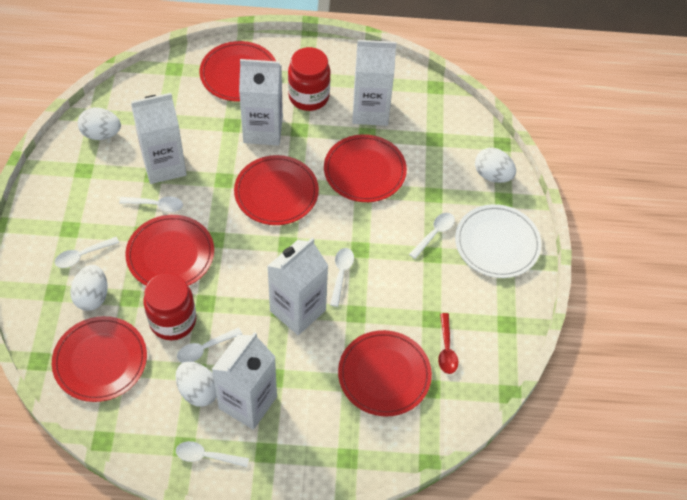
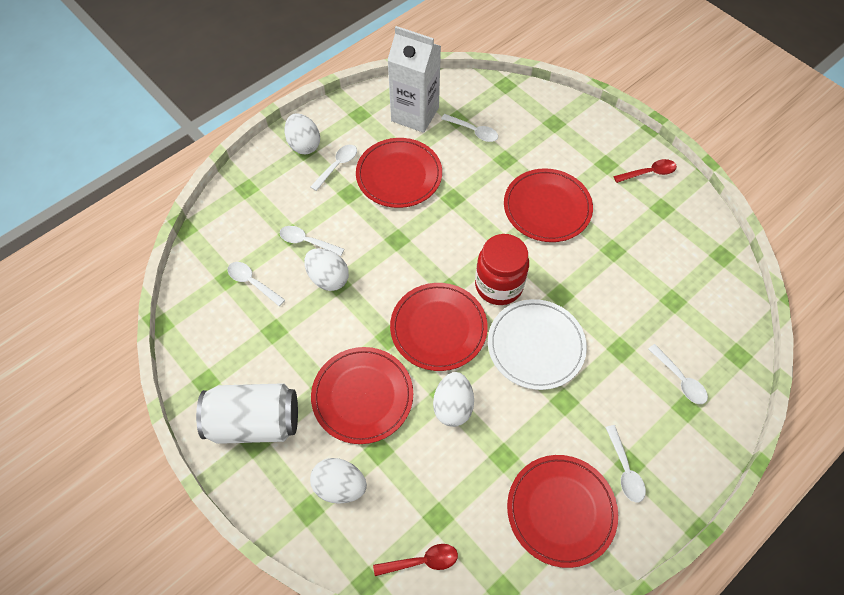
red jar: 2 -> 1
red plate: 6 -> 5
red spoon: 1 -> 2
white can: 0 -> 1
white carton: 5 -> 1

